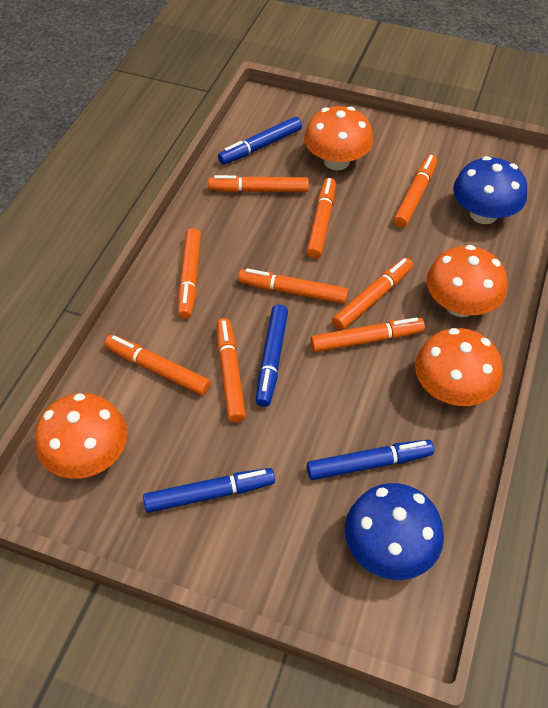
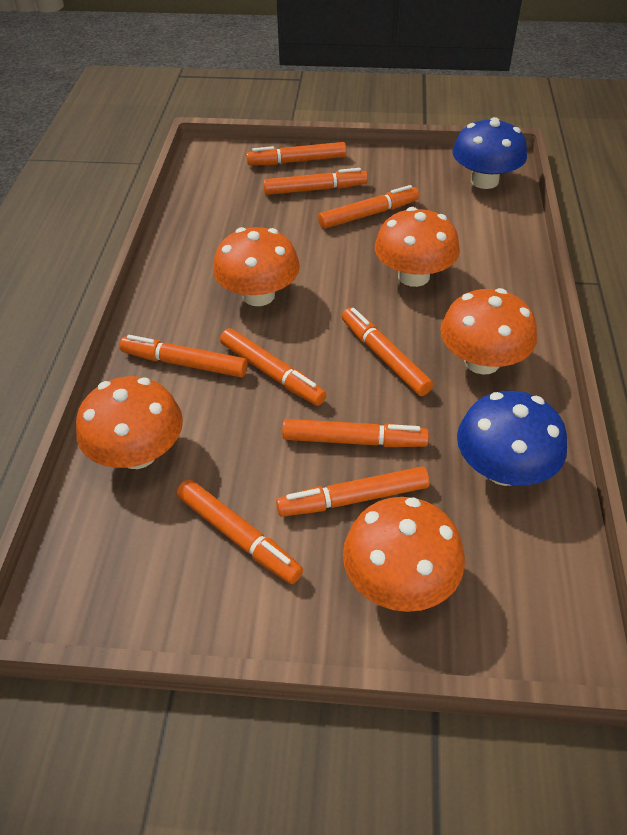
blue marker: 4 -> 0
orange mushroom: 4 -> 5

